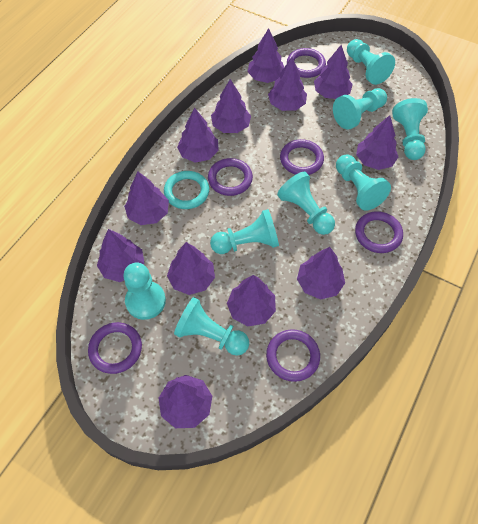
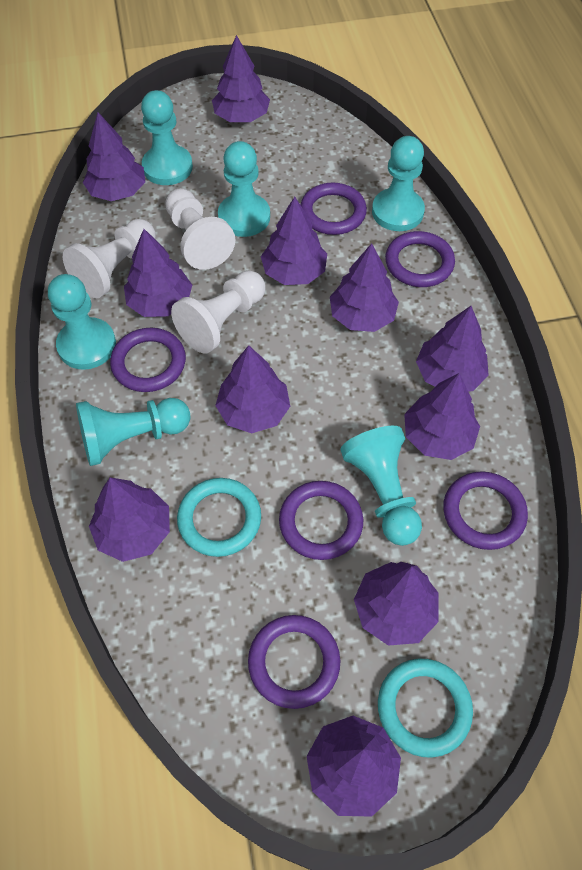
purple tree: 12 -> 11
turquoise pawn: 8 -> 6
turquoise ring: 1 -> 2
white pawn: 0 -> 3

